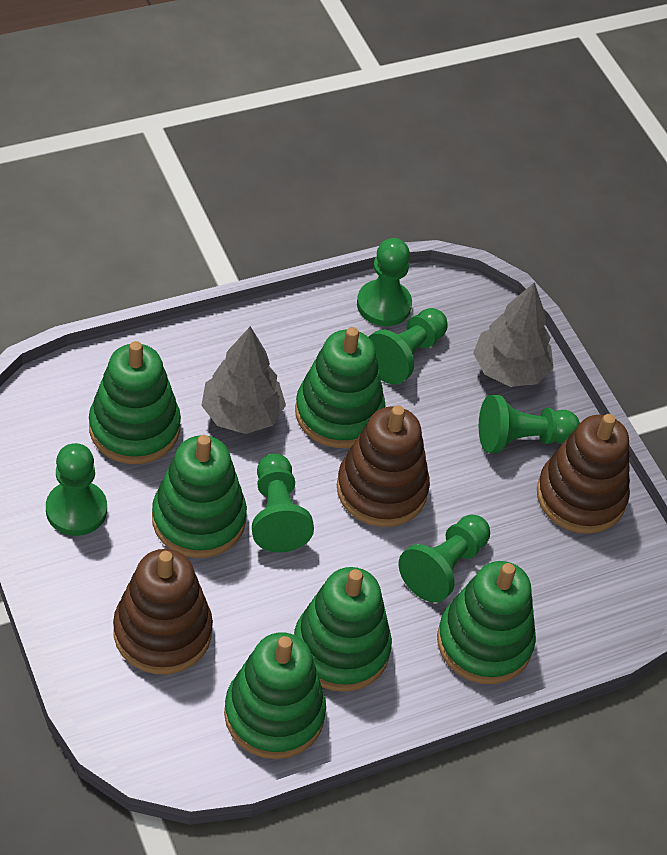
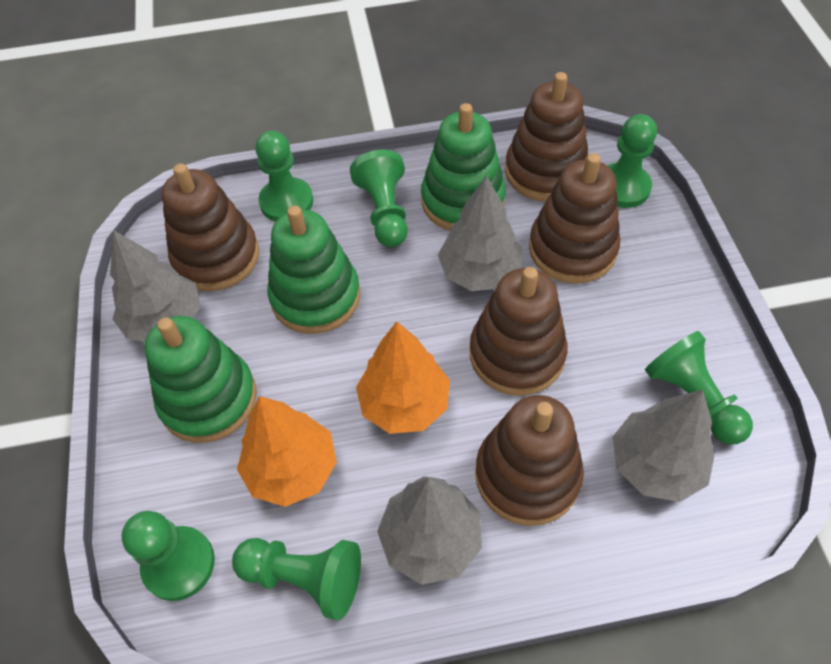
brown stacking toy: 3 -> 5
green stacking toy: 6 -> 3
grey tree: 2 -> 4
orange tree: 0 -> 2

